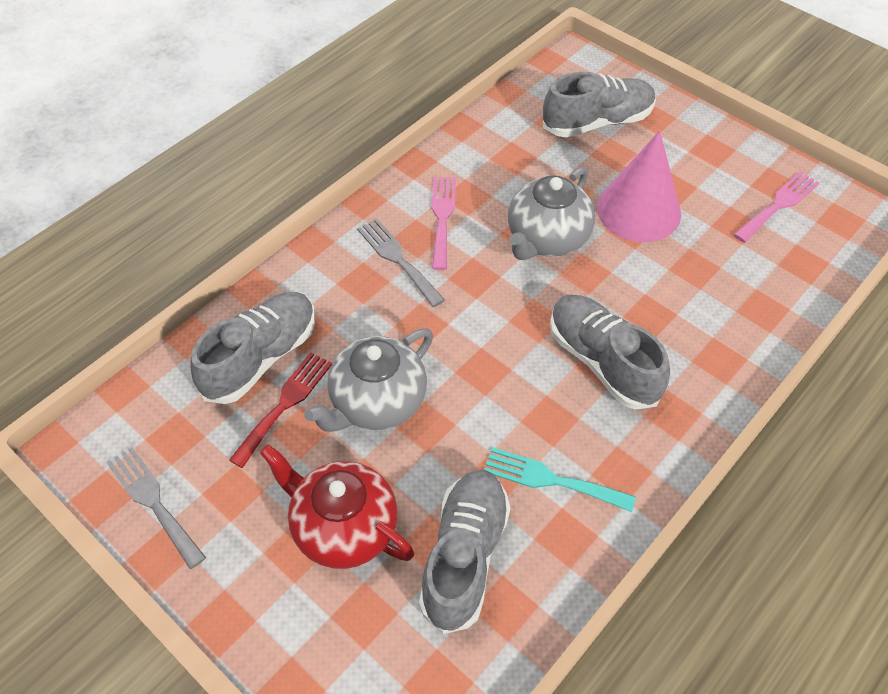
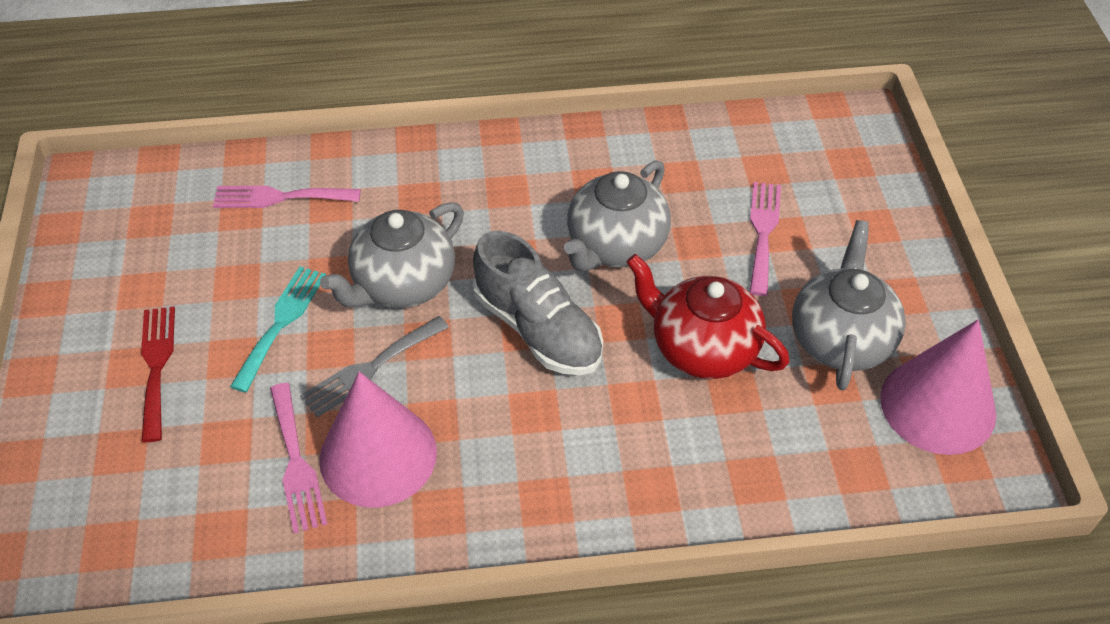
grey fork: 2 -> 1
grey shoe: 4 -> 1
grey teapot: 2 -> 3
pink cone: 1 -> 2
pink fork: 2 -> 3

